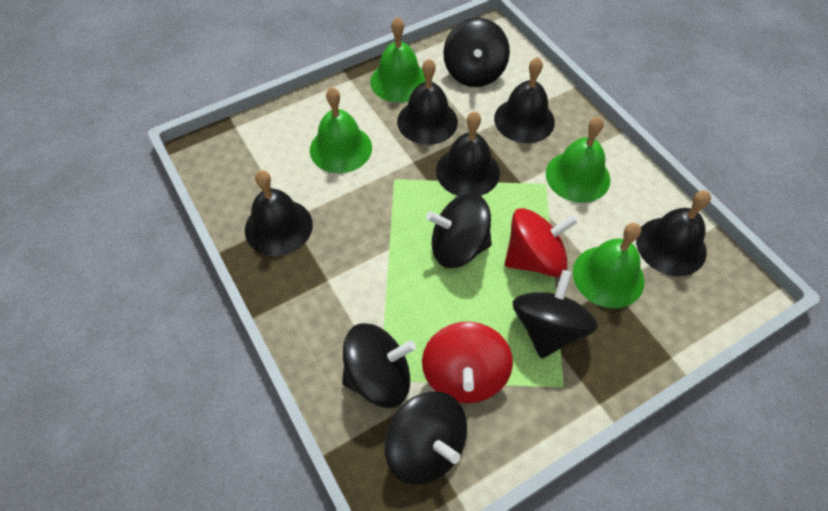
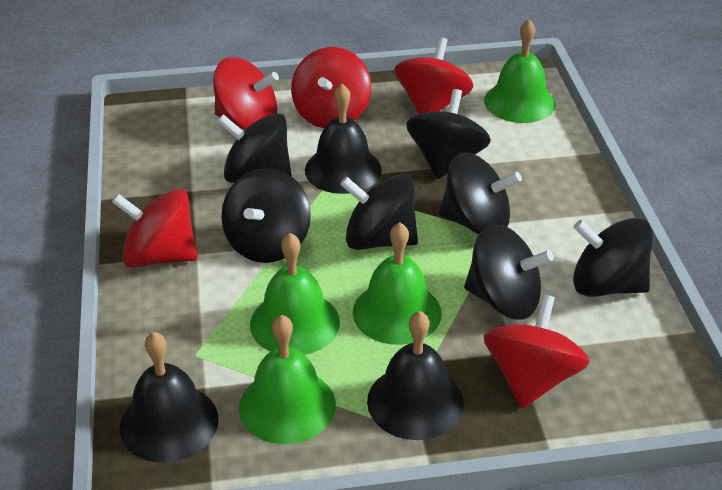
black bell: 5 -> 3
black spinning top: 5 -> 7
red spinning top: 2 -> 5

